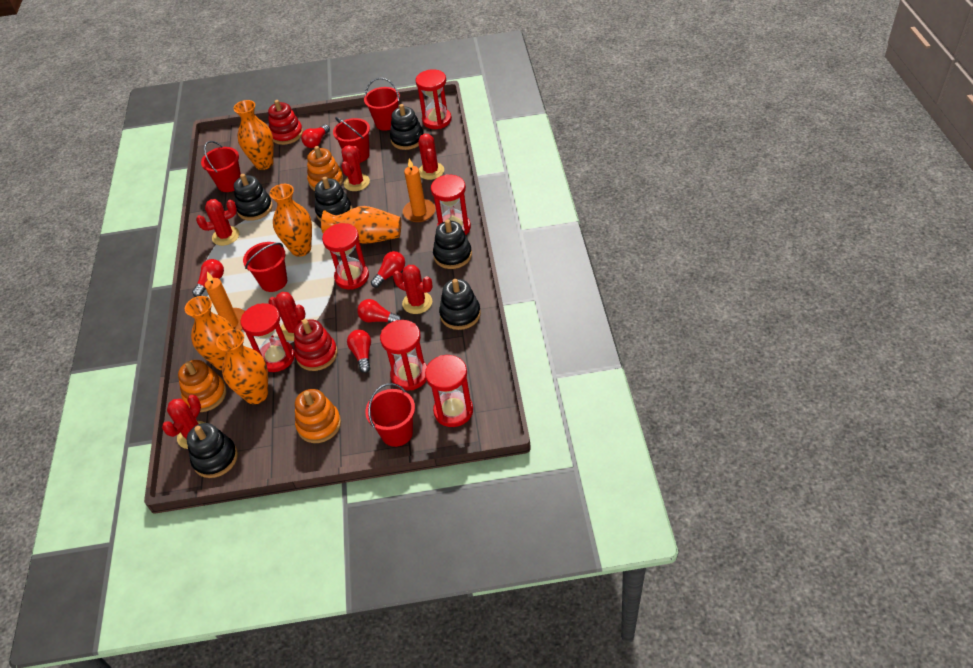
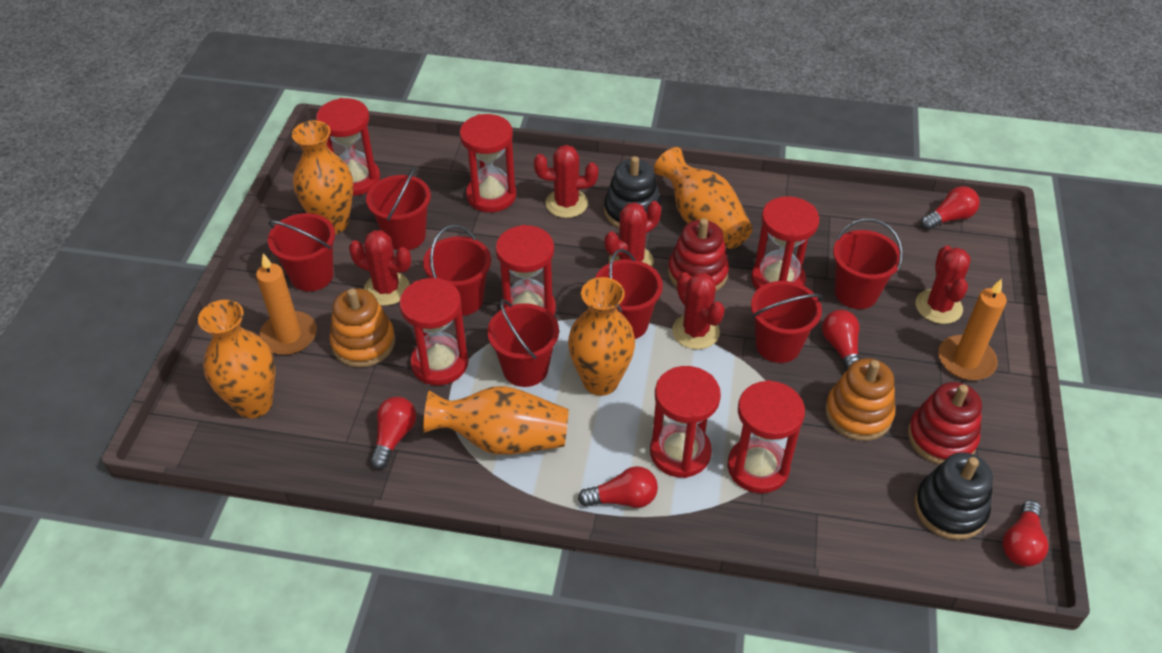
black stacking toy: 6 -> 2
orange stacking toy: 3 -> 2
red bucket: 5 -> 7
red cactus: 6 -> 5
red hourglass: 6 -> 7

